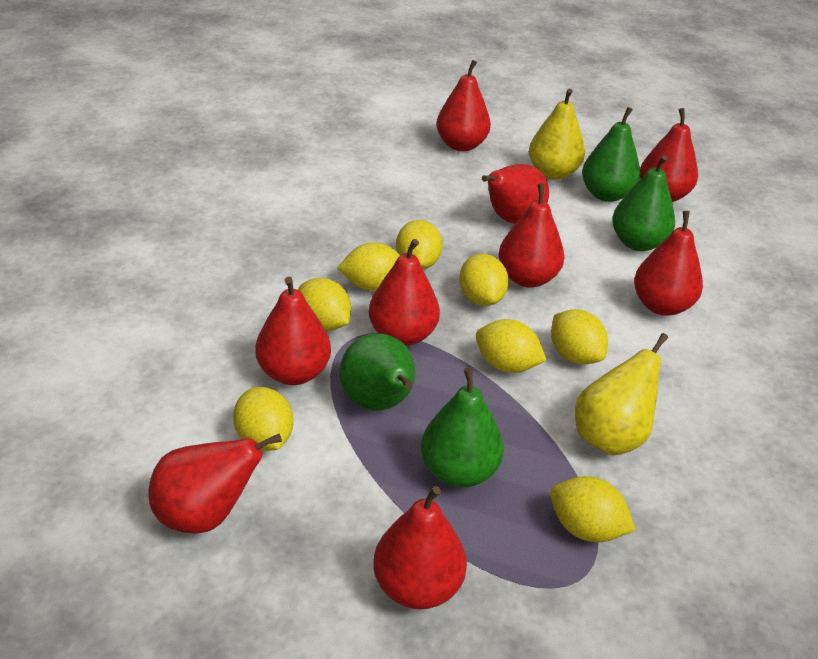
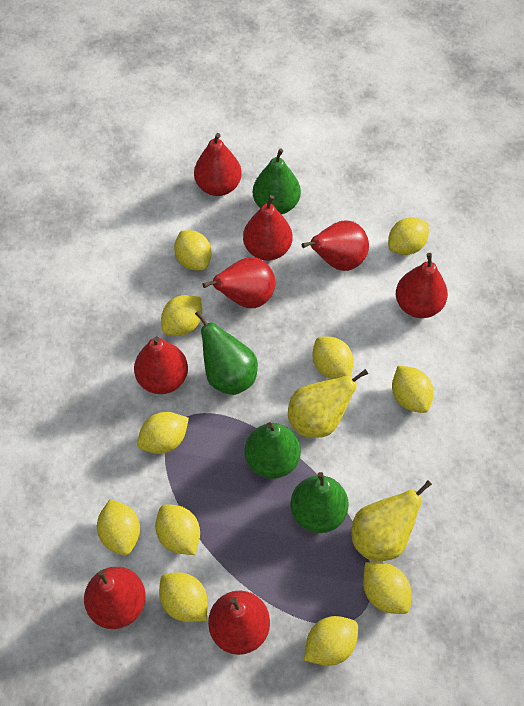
red pear: 9 -> 8
yellow lemon: 8 -> 11

